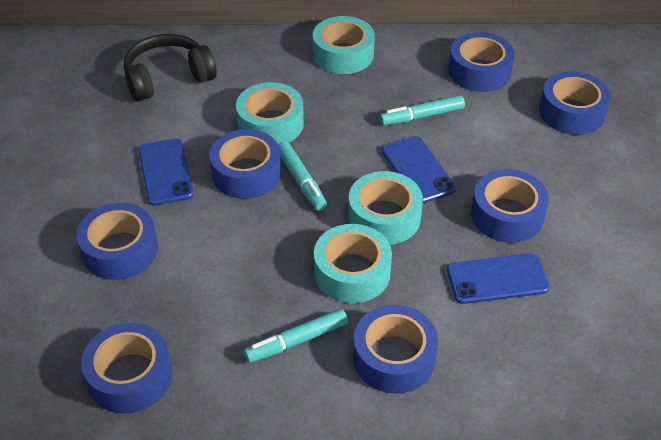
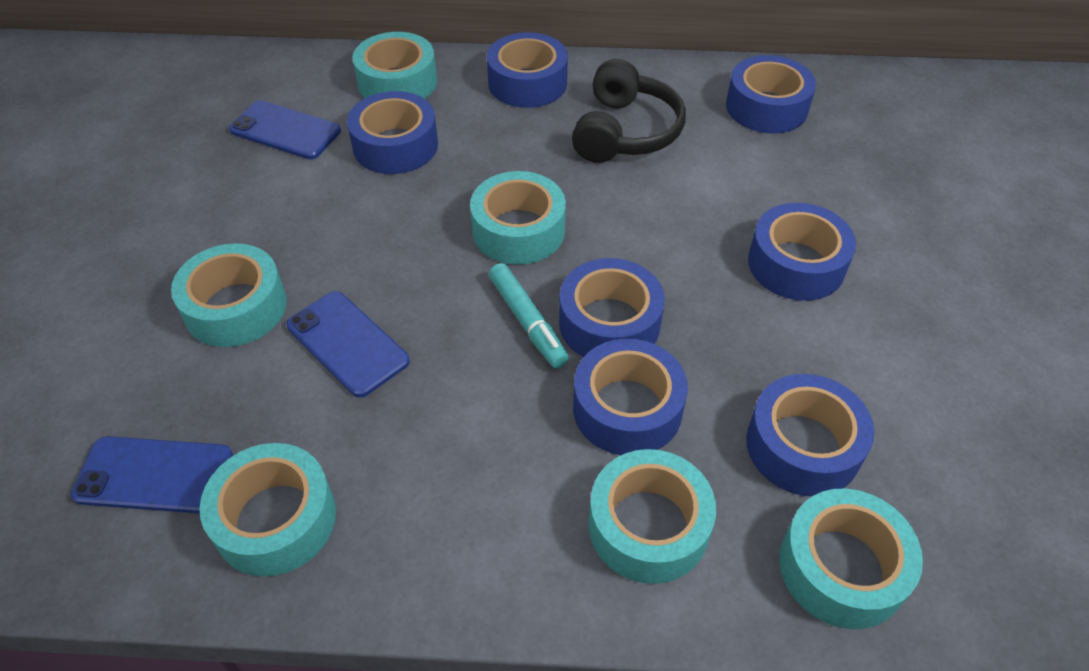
turquoise marker: 3 -> 1
turquoise tape: 4 -> 6

